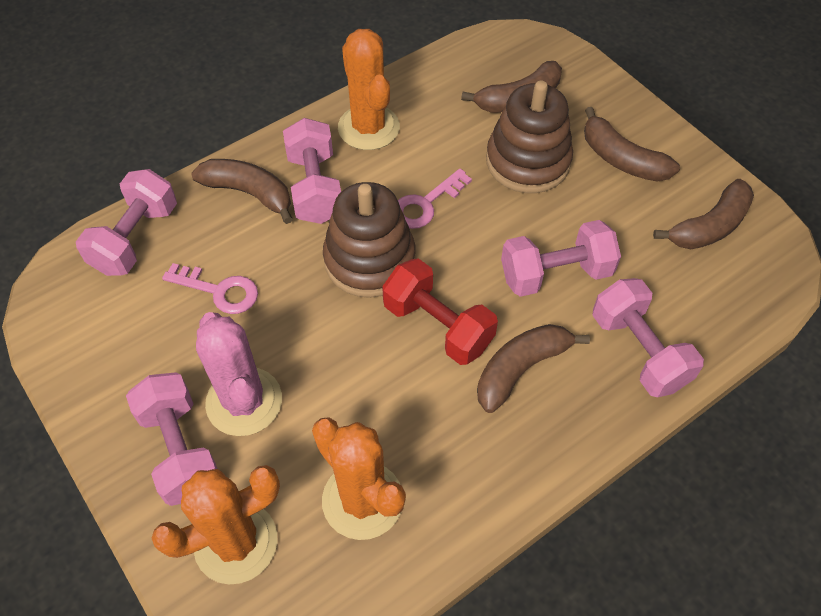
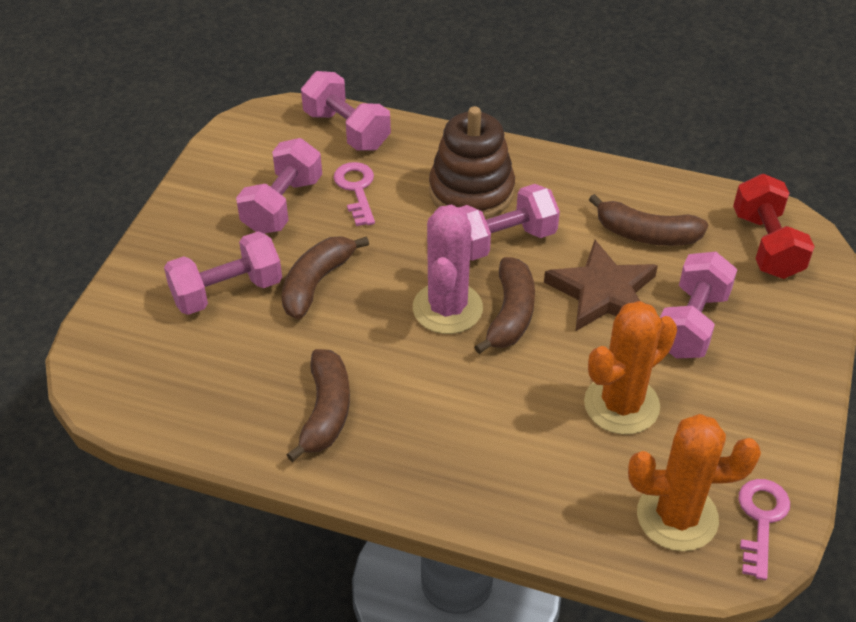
brown banana: 5 -> 4
brown stacking toy: 2 -> 1
brown star: 0 -> 1
orange cactus: 3 -> 2

